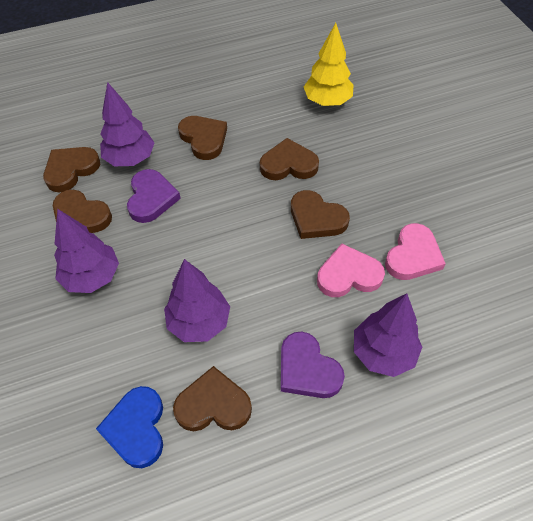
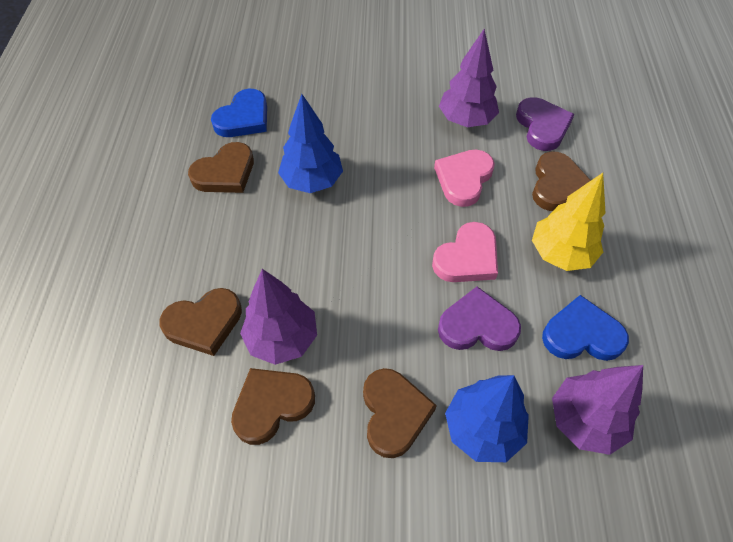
blue heart: 1 -> 2
blue tree: 0 -> 2
brown heart: 6 -> 5
purple tree: 4 -> 3

